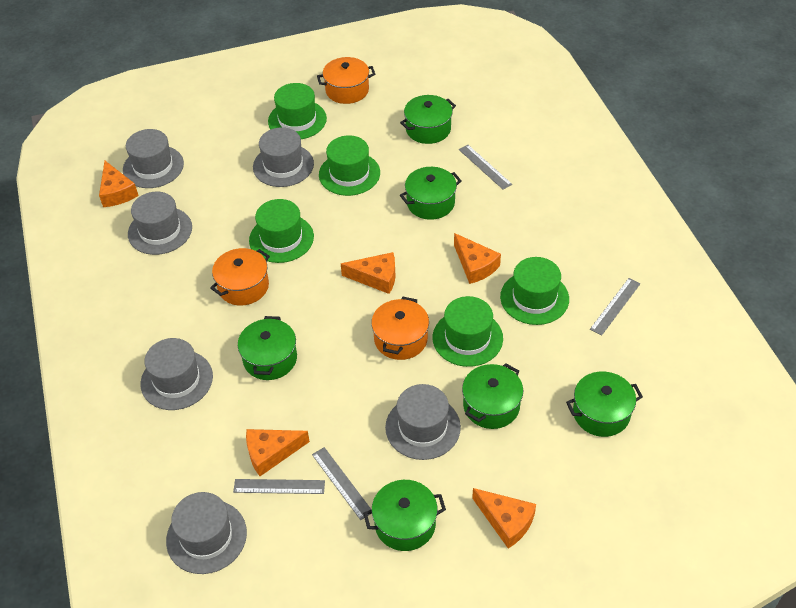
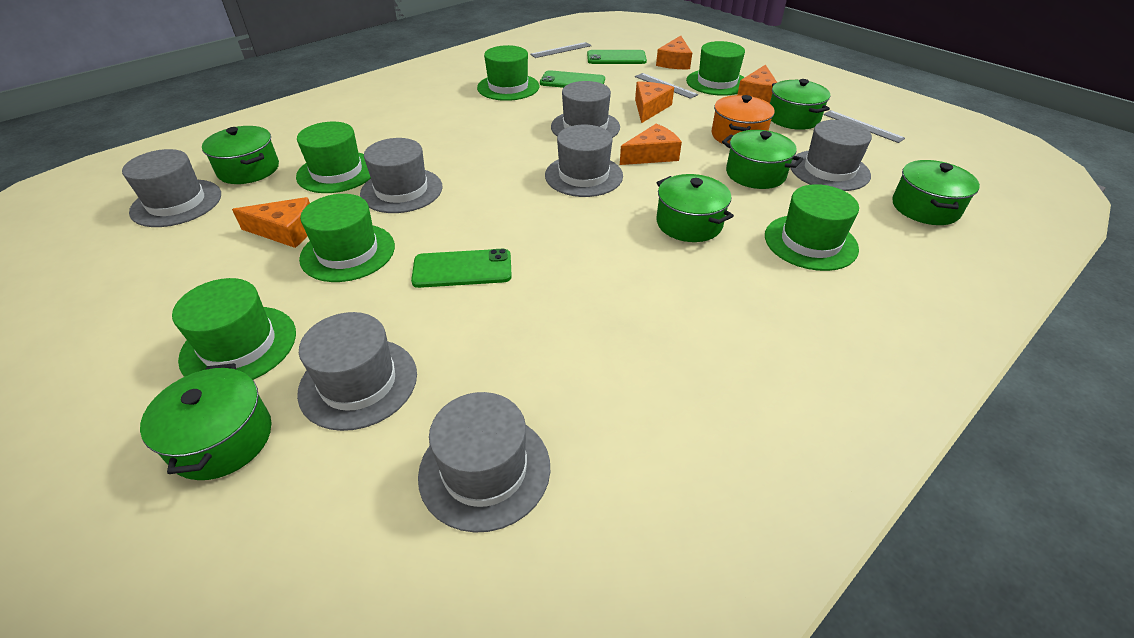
green hat: 5 -> 6
green phone: 0 -> 3
grey hat: 6 -> 7
grey ruler: 4 -> 3
orange pot: 3 -> 1

